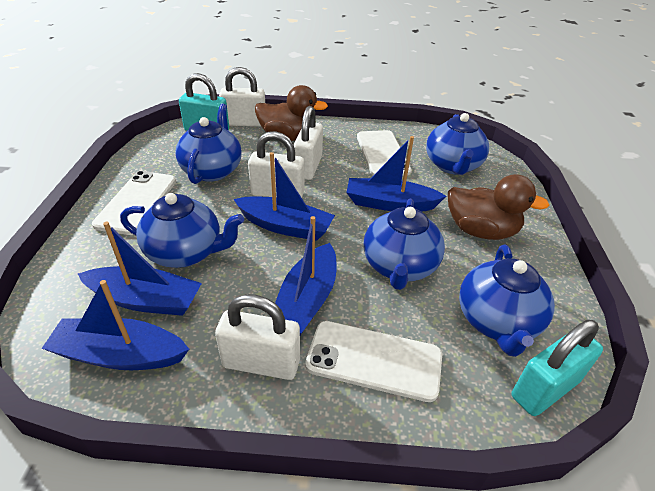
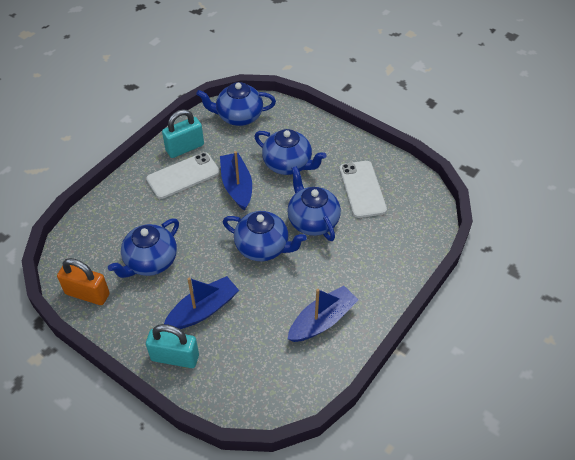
blue boat: 5 -> 3
brown duck: 2 -> 0
orange padlock: 0 -> 1
white padlock: 4 -> 0
white phone: 3 -> 2

